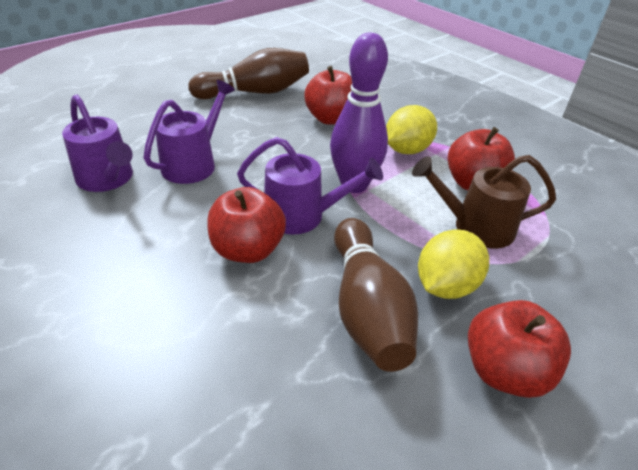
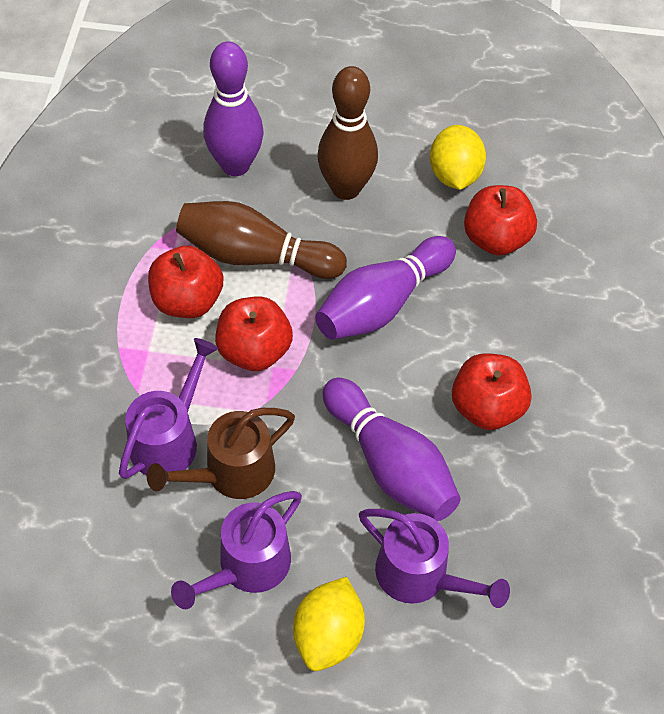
purple bowling pin: 1 -> 3

